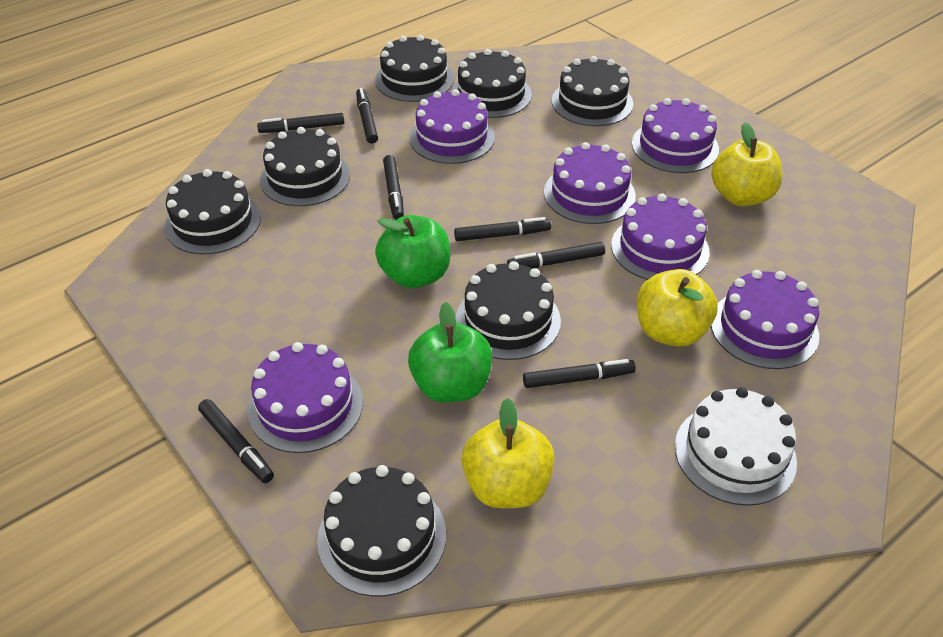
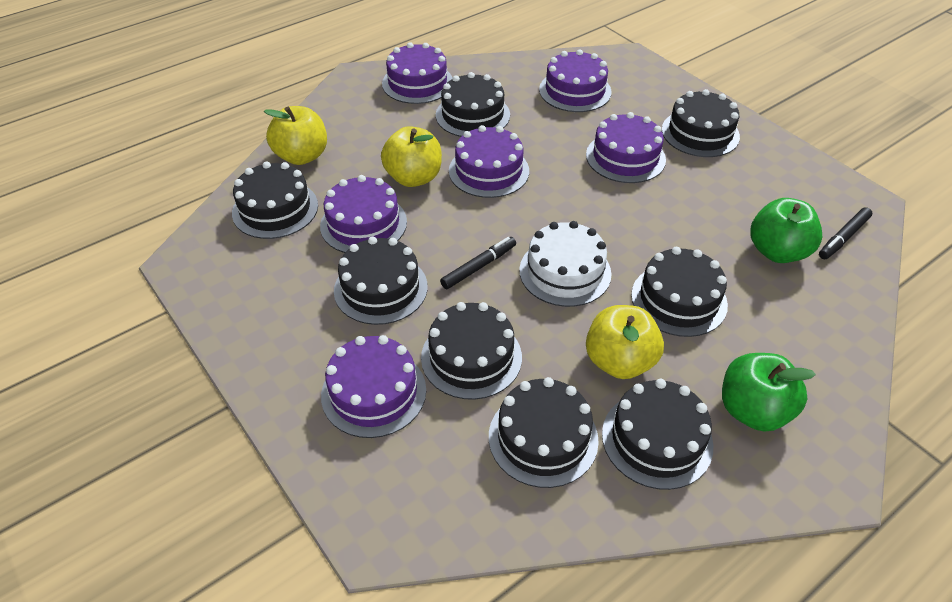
black cake: 7 -> 8
black marker: 7 -> 2

